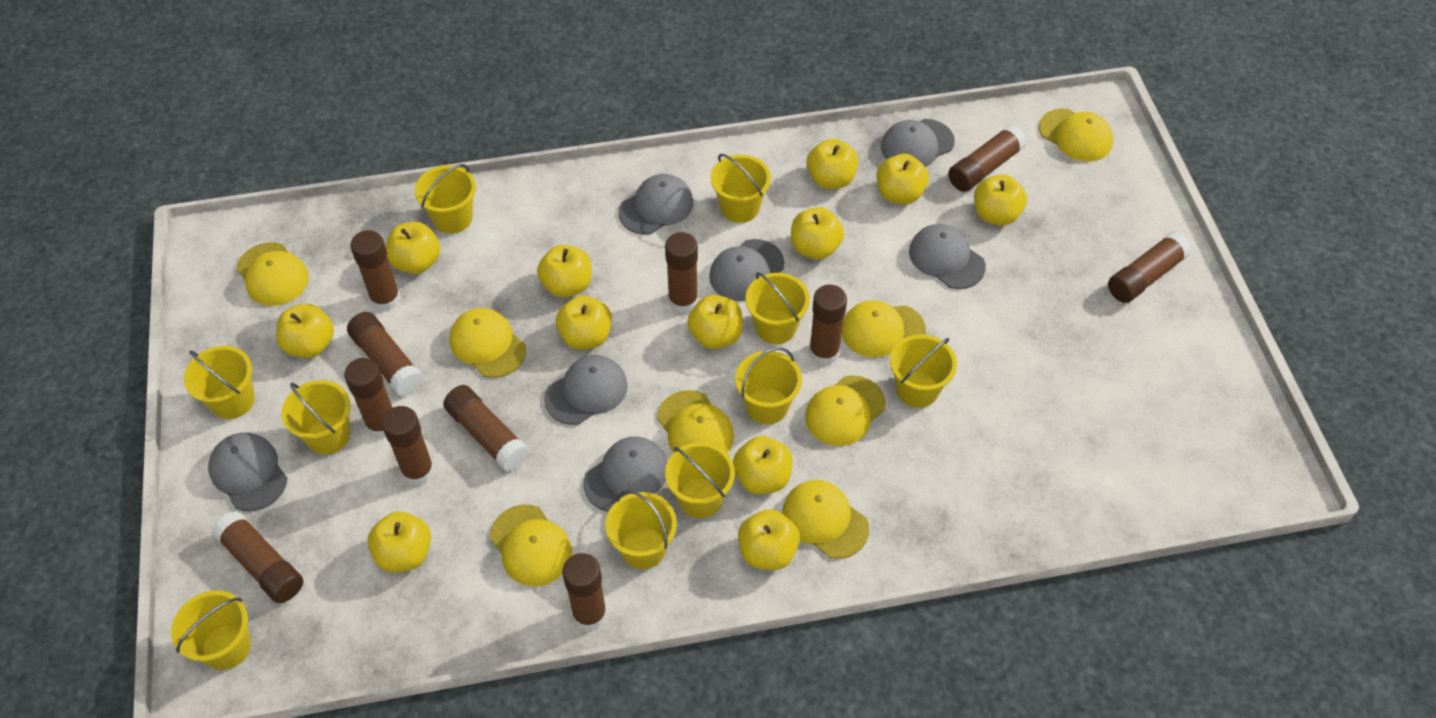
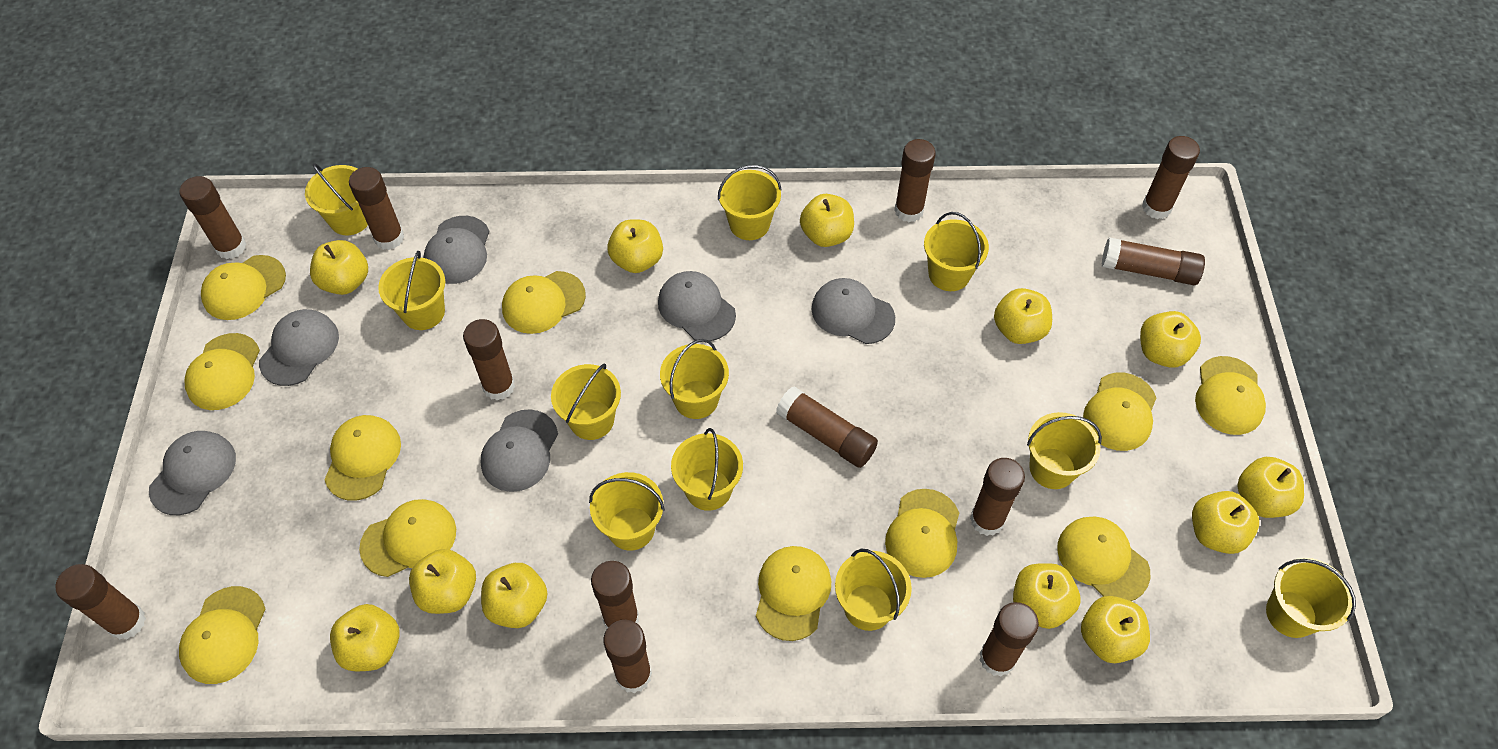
brown glue stick: 11 -> 12
grey cap: 7 -> 6
yellow bucket: 10 -> 11
yellow cap: 8 -> 11

